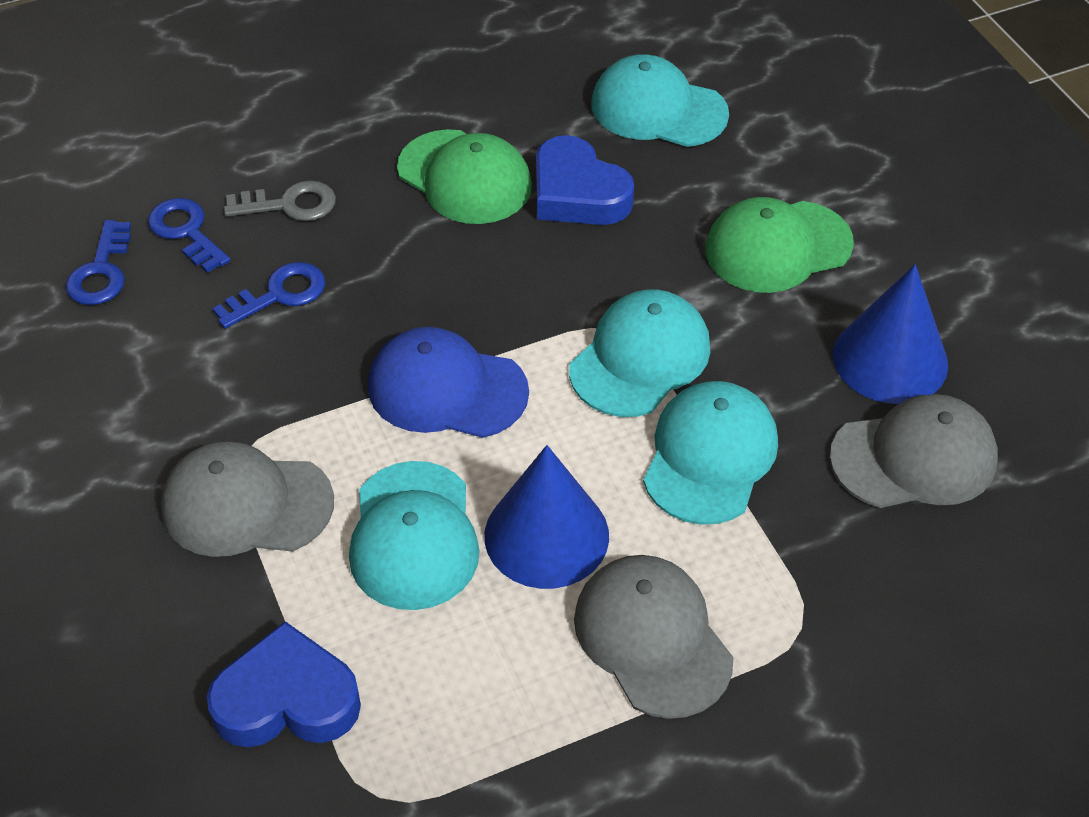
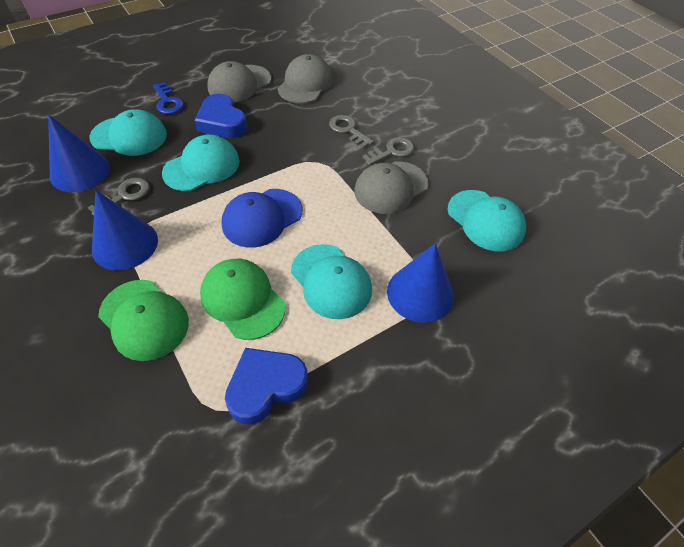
blue cone: 2 -> 3
blue key: 3 -> 1
grey key: 1 -> 3

